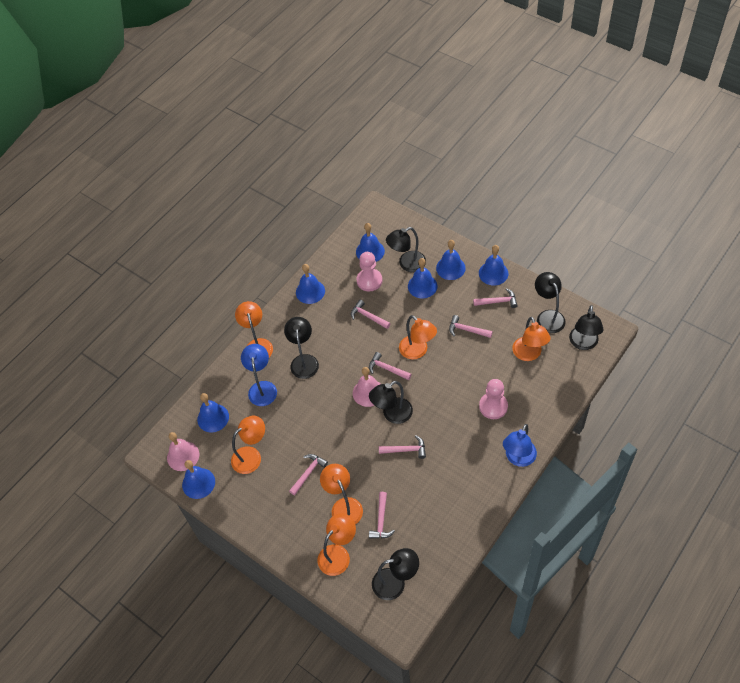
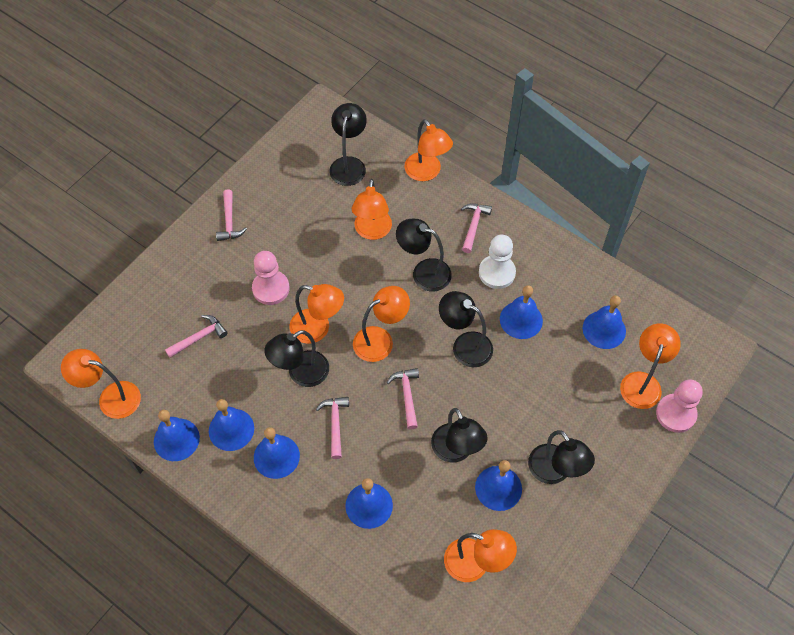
blue lamp: 2 -> 0
orange lamp: 6 -> 7
pink bell: 2 -> 0
pink hammer: 7 -> 5
white pawn: 0 -> 1

